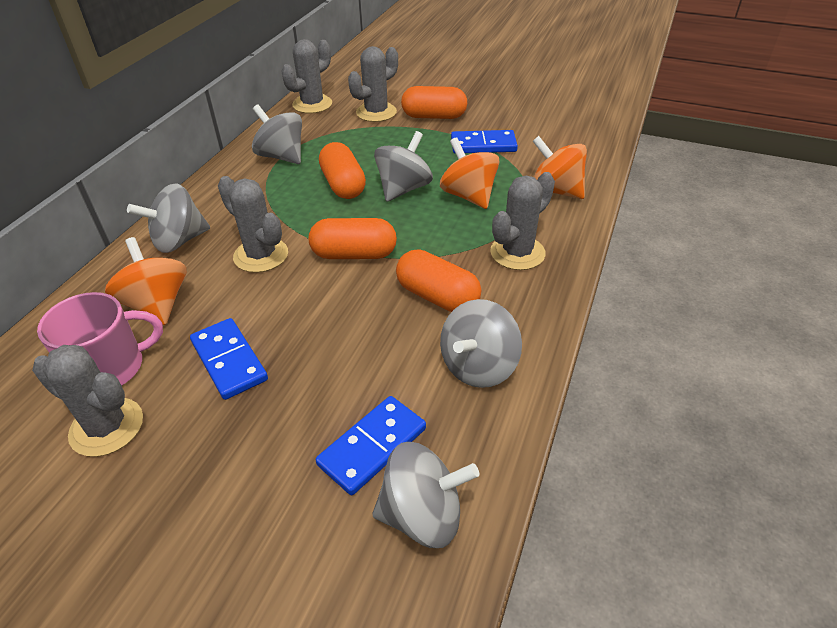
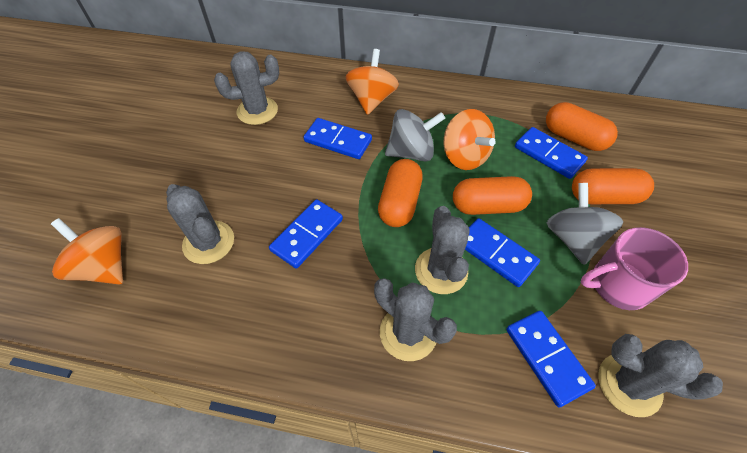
blue domino: 3 -> 5
grey spinning top: 5 -> 2

